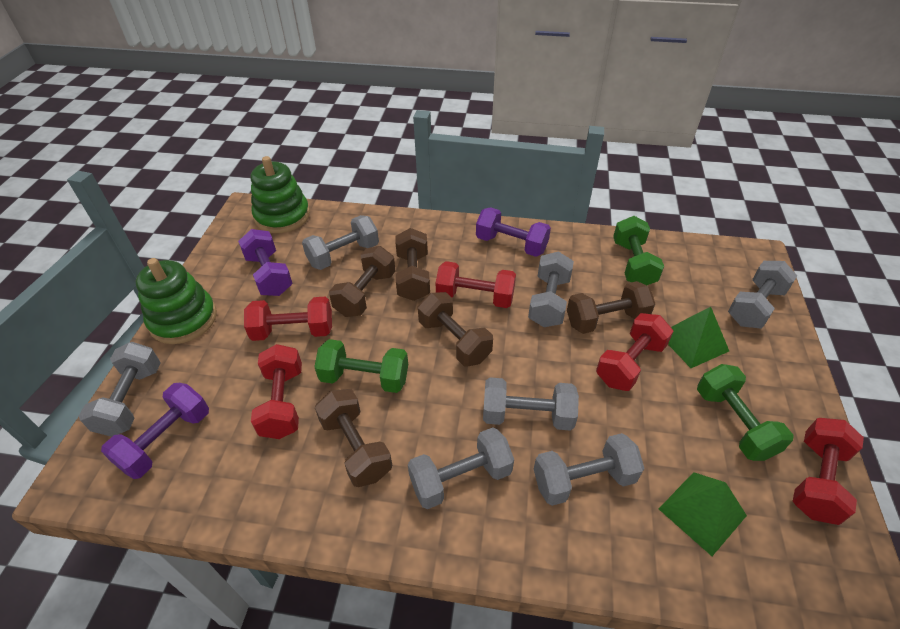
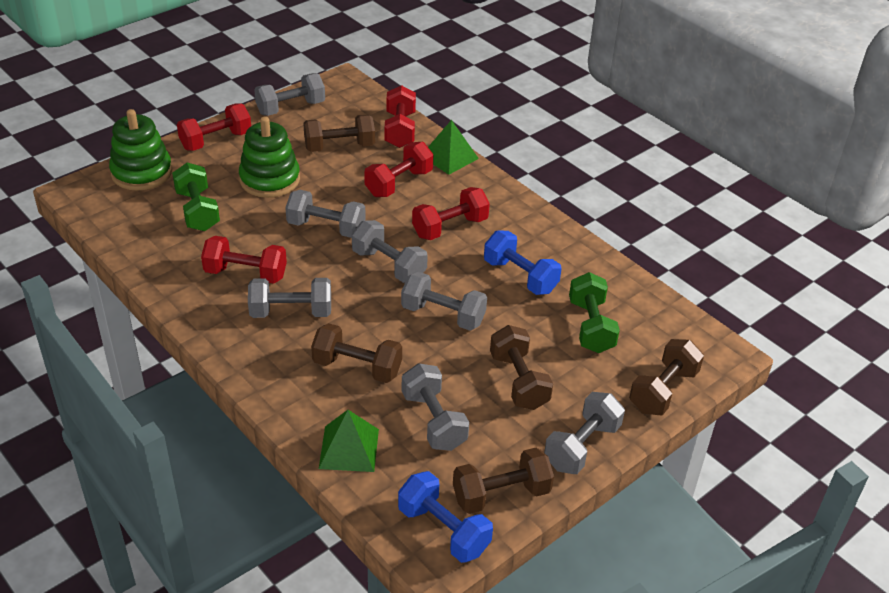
blue dumbbell: 0 -> 2
green dumbbell: 3 -> 2
purple dumbbell: 3 -> 0

